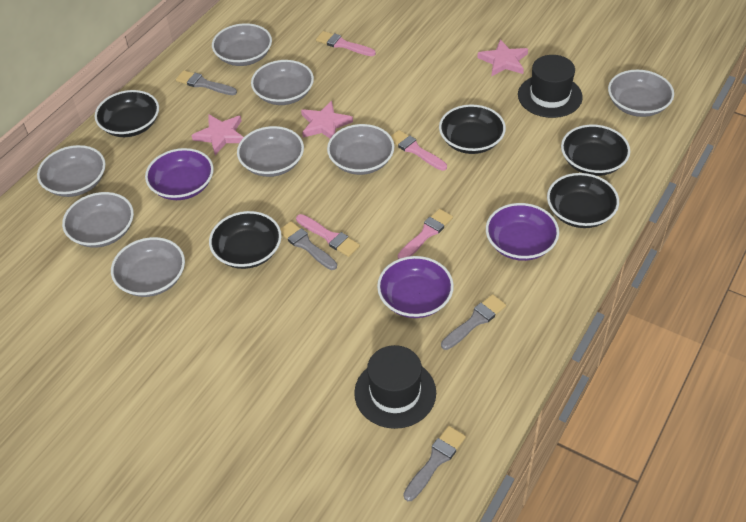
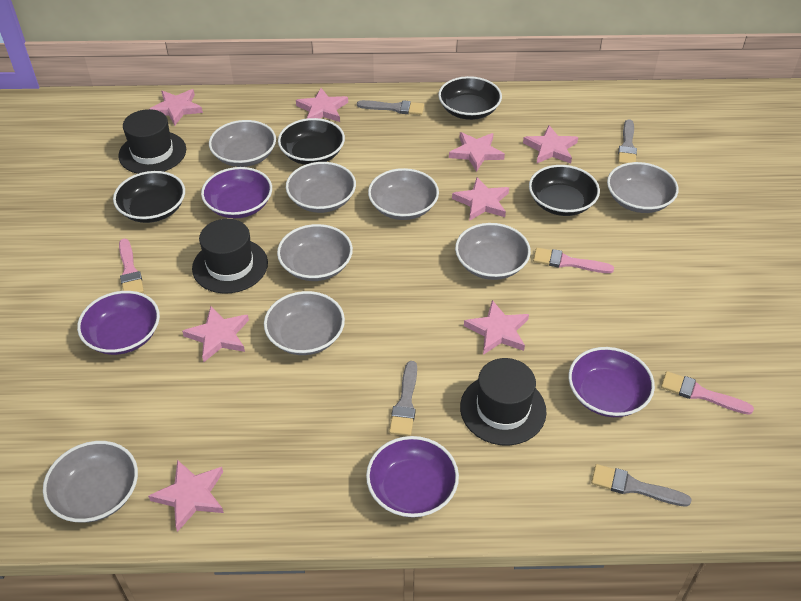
black bowl: 5 -> 4
black hat: 2 -> 3
pink brush: 4 -> 3
pink star: 3 -> 8
purple bowl: 3 -> 4

